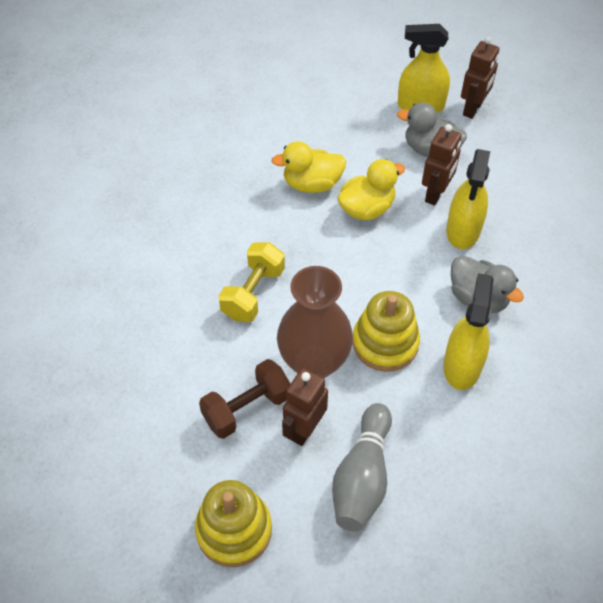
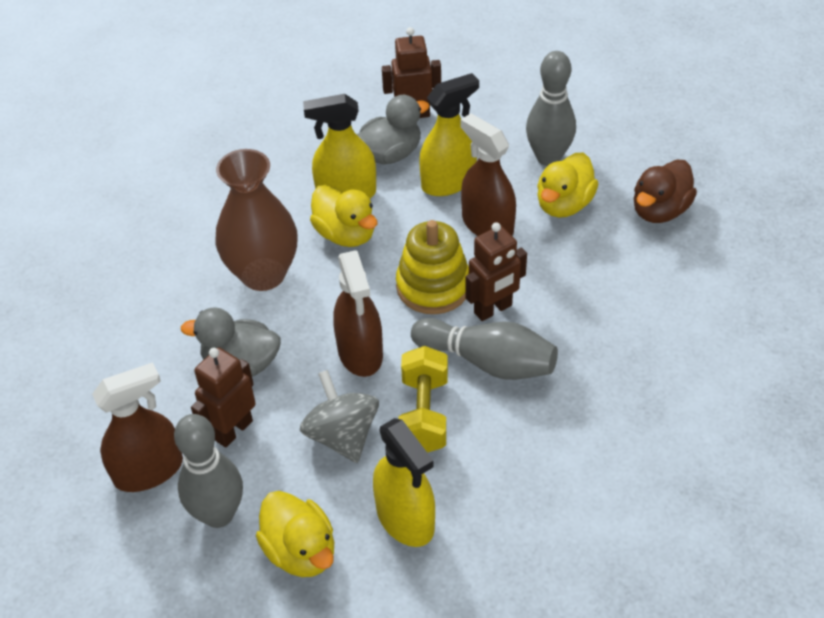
brown duck: 0 -> 1
brown dumbbell: 1 -> 0
brown spray bottle: 0 -> 3
grey bowling pin: 1 -> 3
grey spinning top: 0 -> 1
yellow duck: 2 -> 3
yellow stacking toy: 2 -> 1

